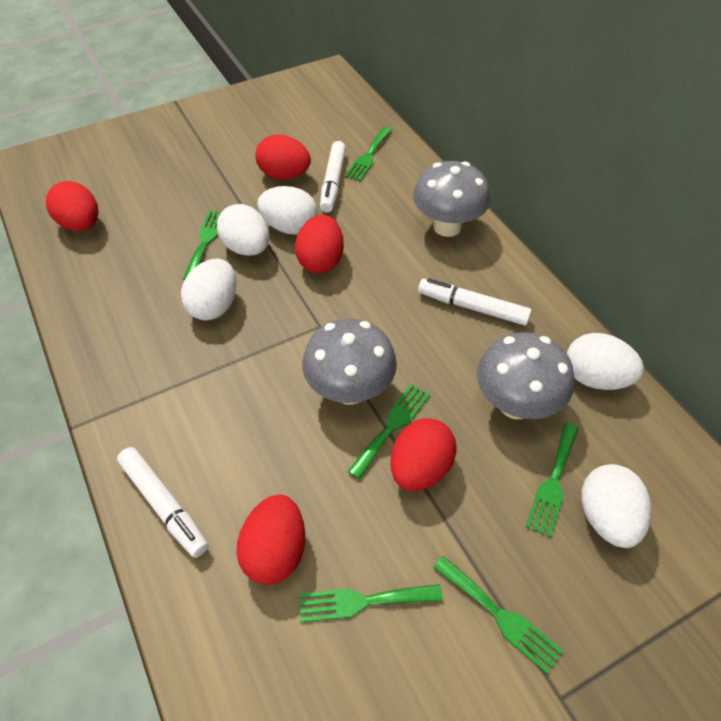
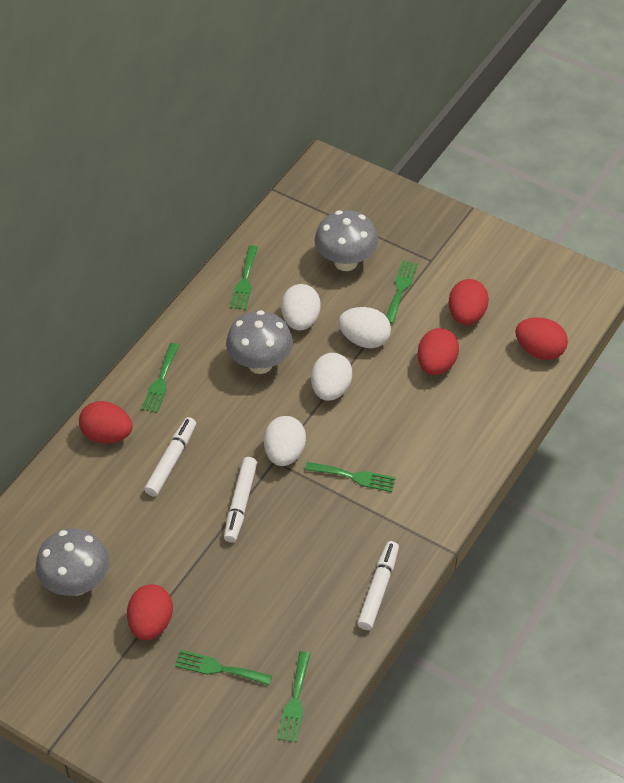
white egg: 5 -> 4

